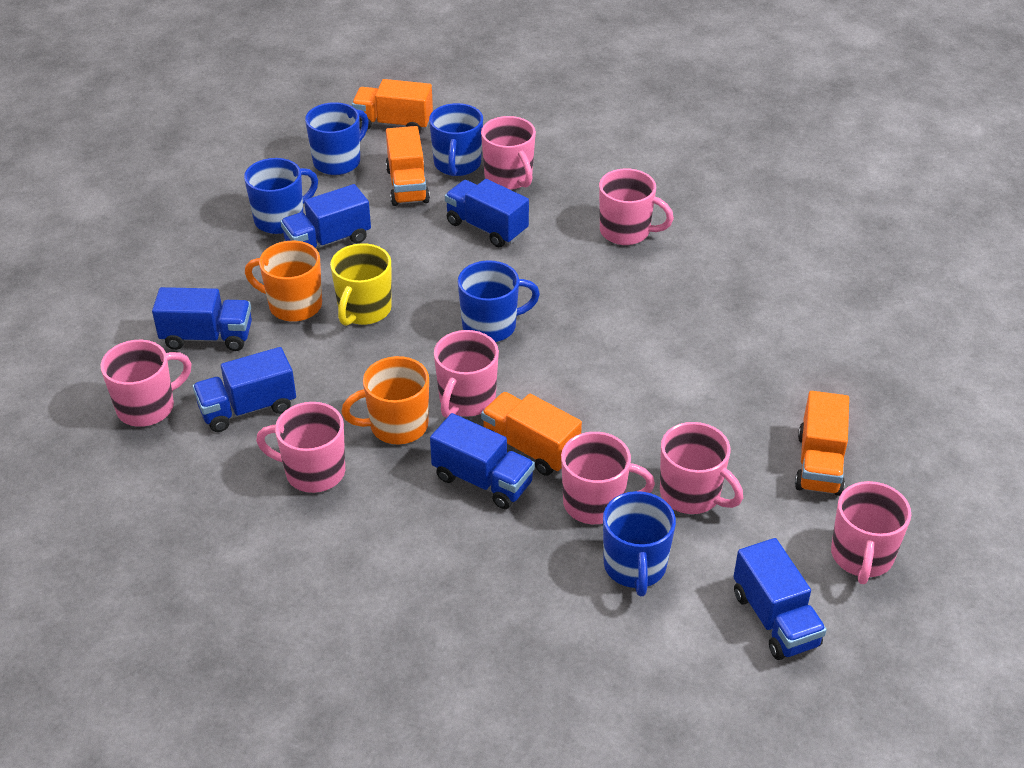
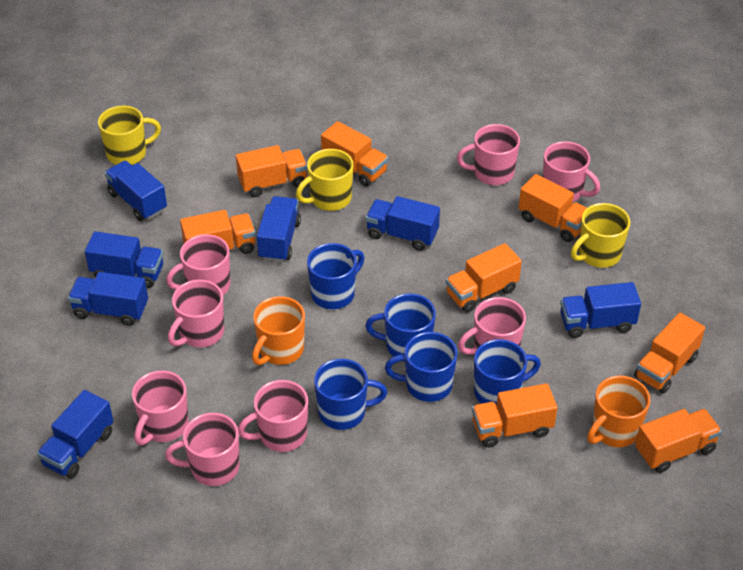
blue truck: 6 -> 7
orange truck: 4 -> 8
yellow mug: 1 -> 3

